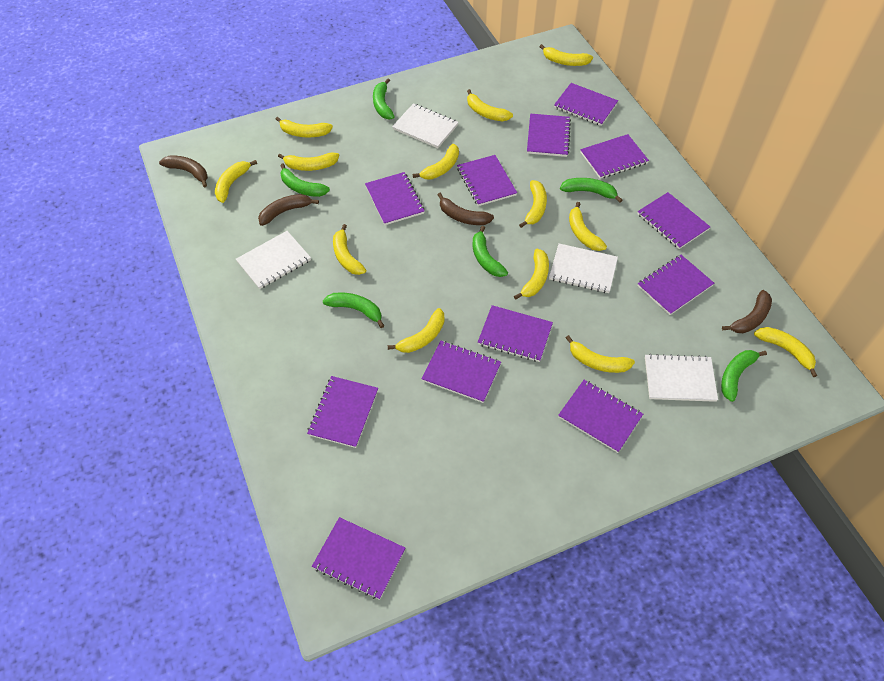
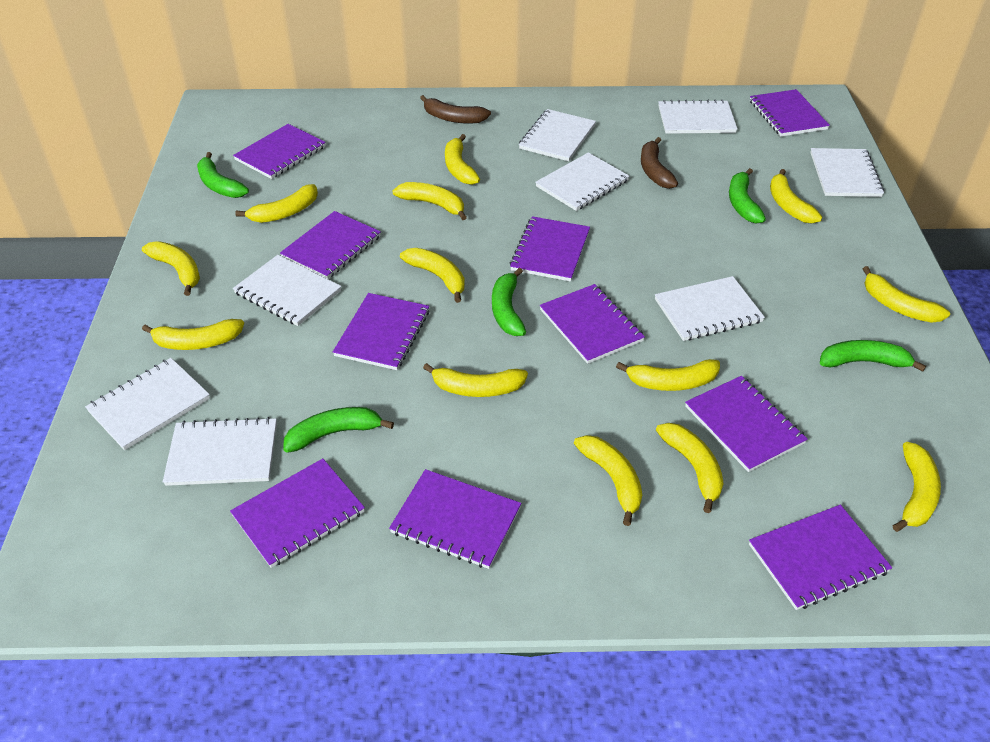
brown banana: 4 -> 2
green banana: 6 -> 5
purple notebook: 12 -> 10
white notebook: 4 -> 8

